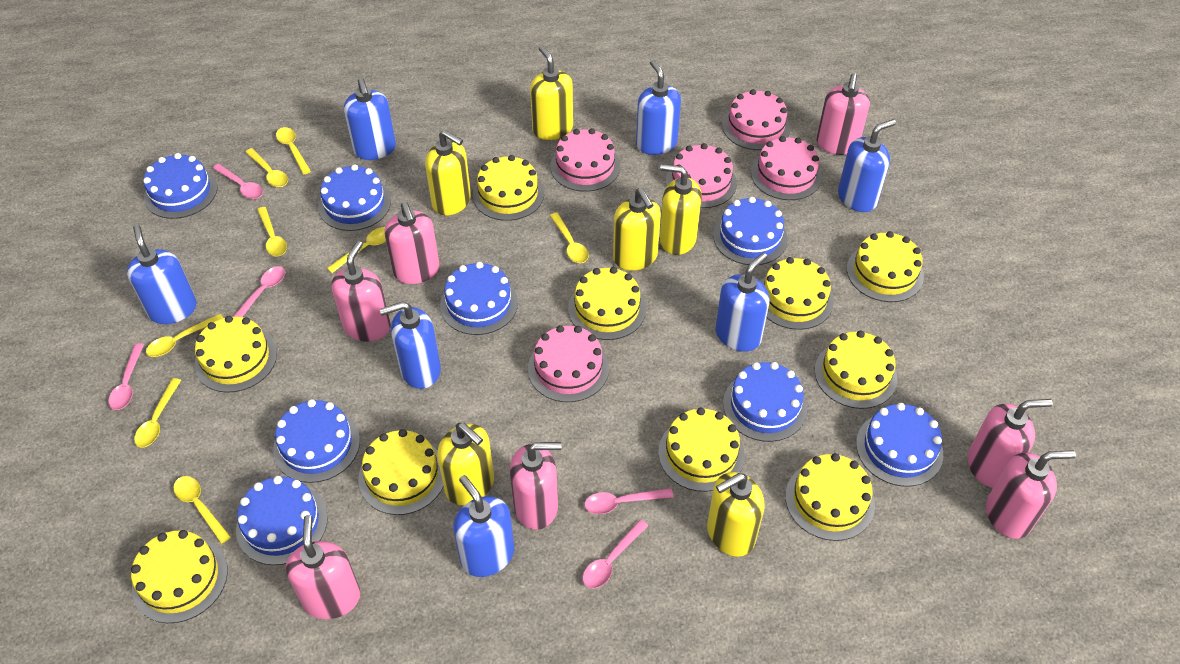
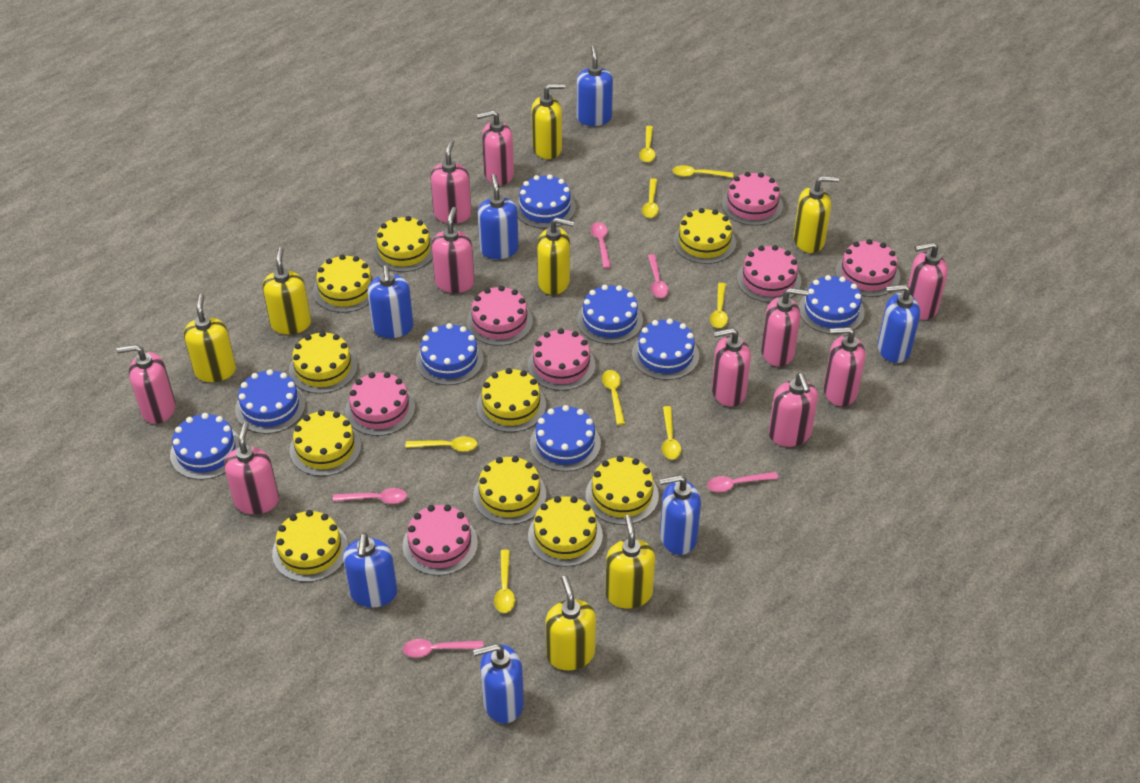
pink cake: 5 -> 7
pink soap dispenser: 7 -> 10
yellow soap dispenser: 6 -> 7

